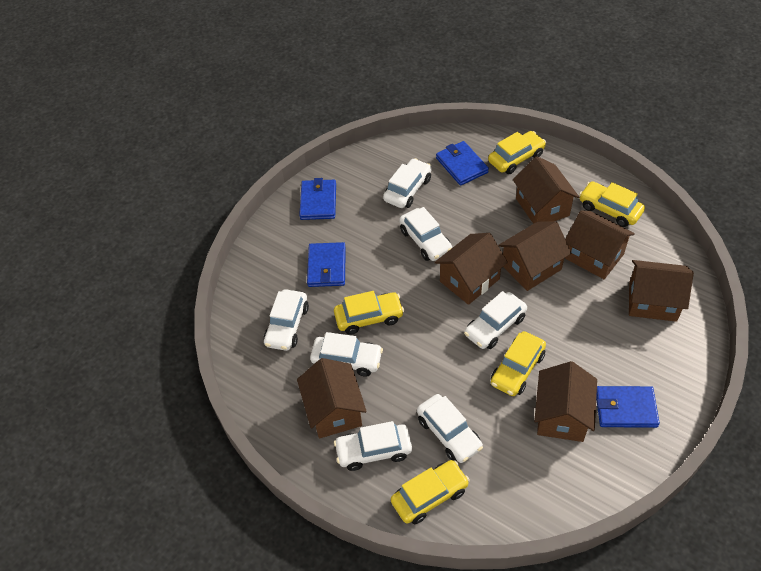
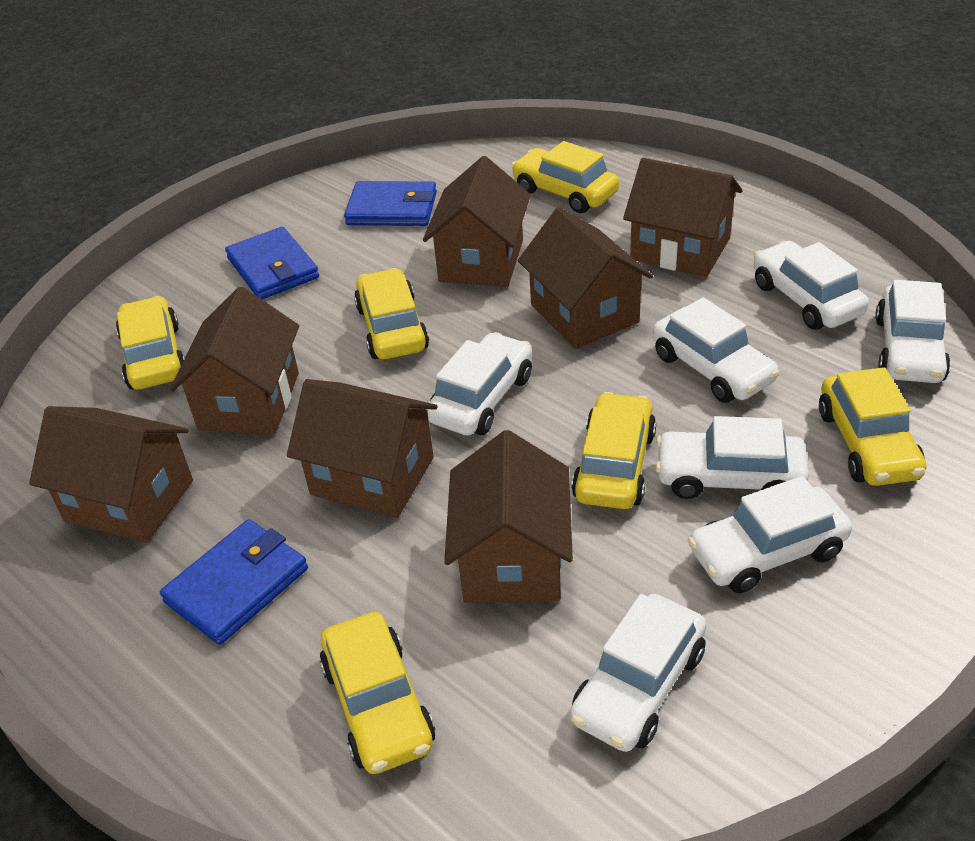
blue wallet: 4 -> 3
yellow car: 5 -> 6

